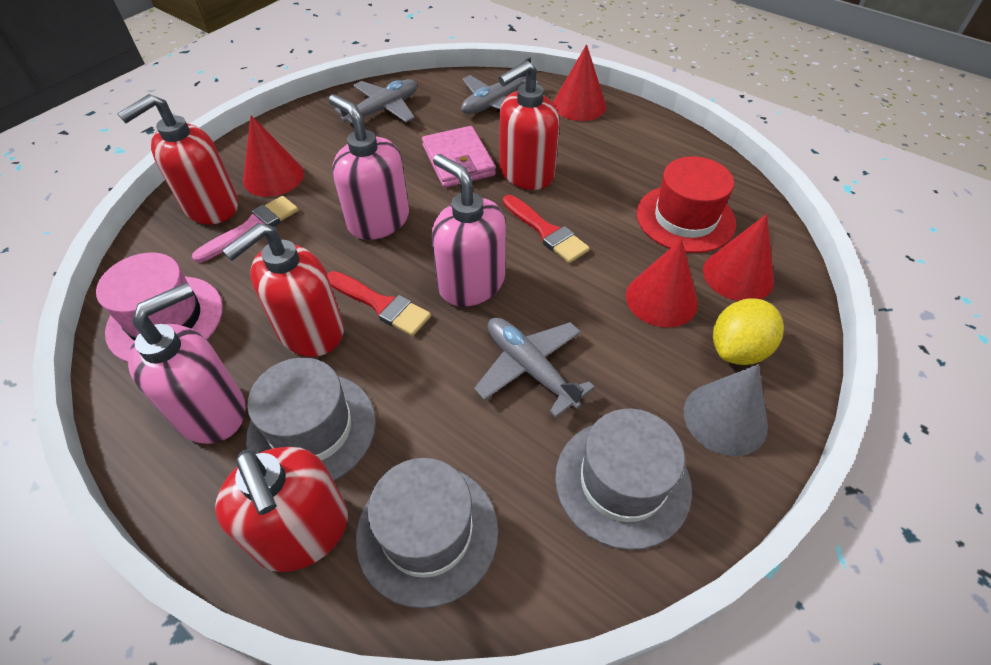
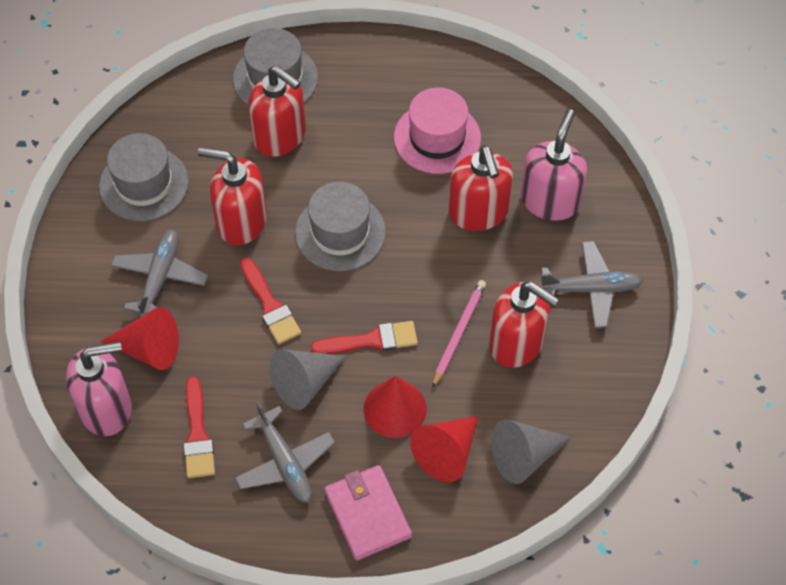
grey cone: 1 -> 2
pink brush: 1 -> 0
pink pencil: 0 -> 1
pink soap dispenser: 3 -> 2
red brush: 2 -> 3
red cone: 4 -> 3
red hat: 1 -> 0
yellow lemon: 1 -> 0

